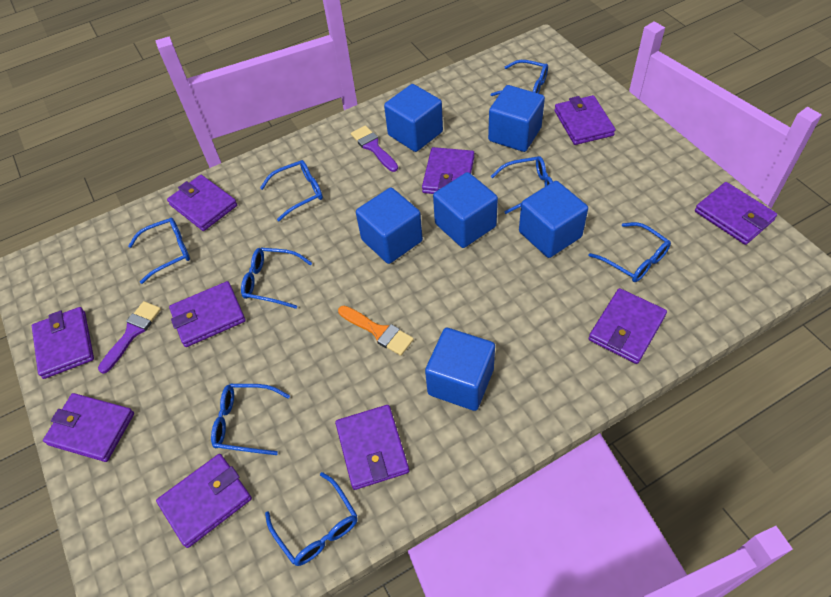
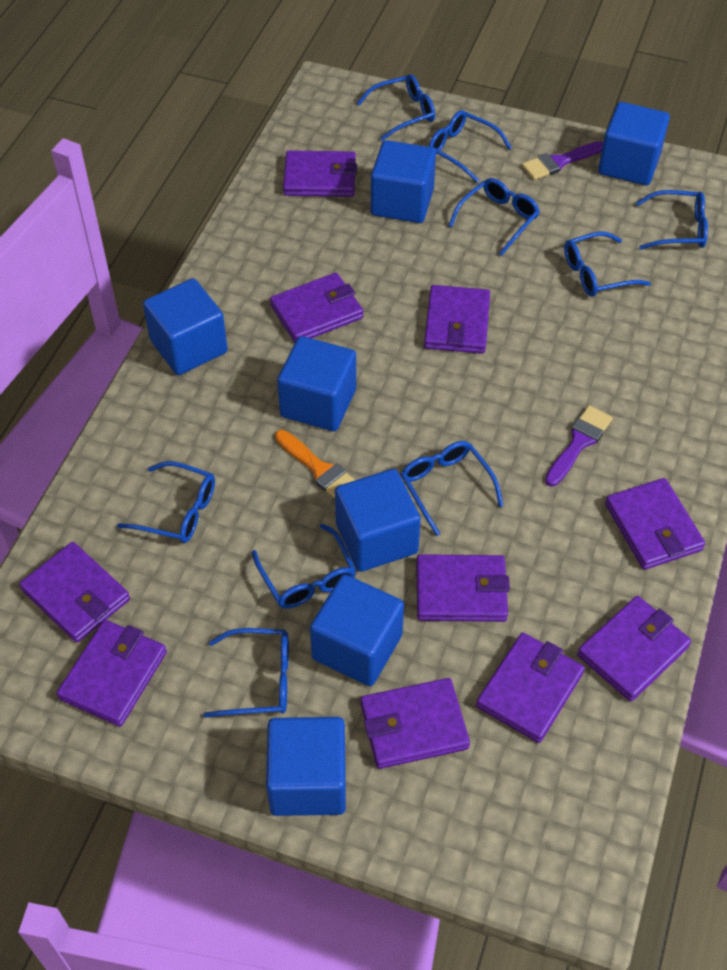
blue cube: 6 -> 7
blue glasses: 8 -> 9

